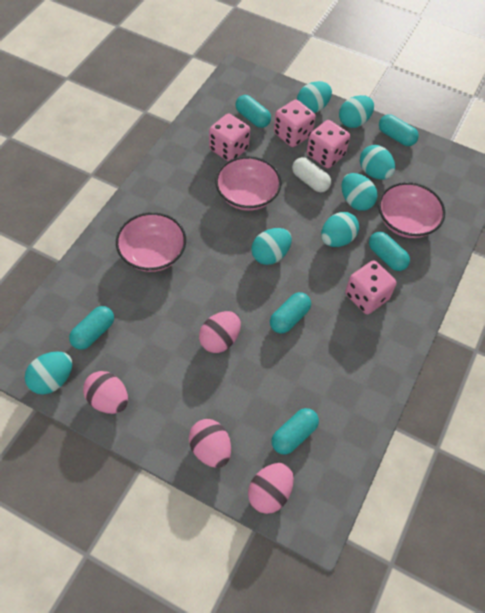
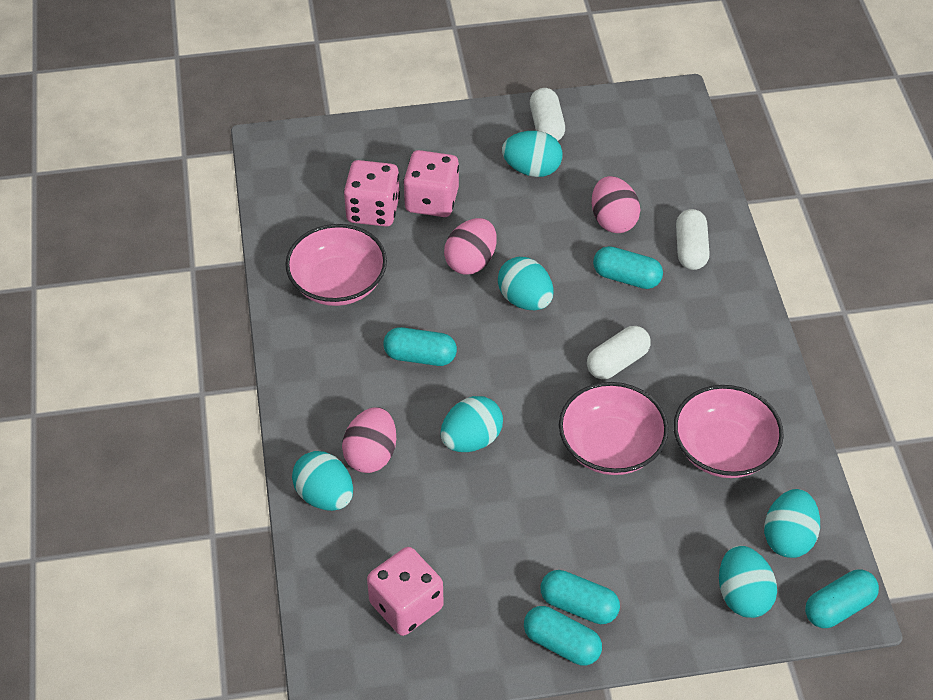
pink dice: 4 -> 3
pink egg: 4 -> 3
turquoise capsule: 6 -> 5
turquoise egg: 7 -> 6
white capsule: 1 -> 3

